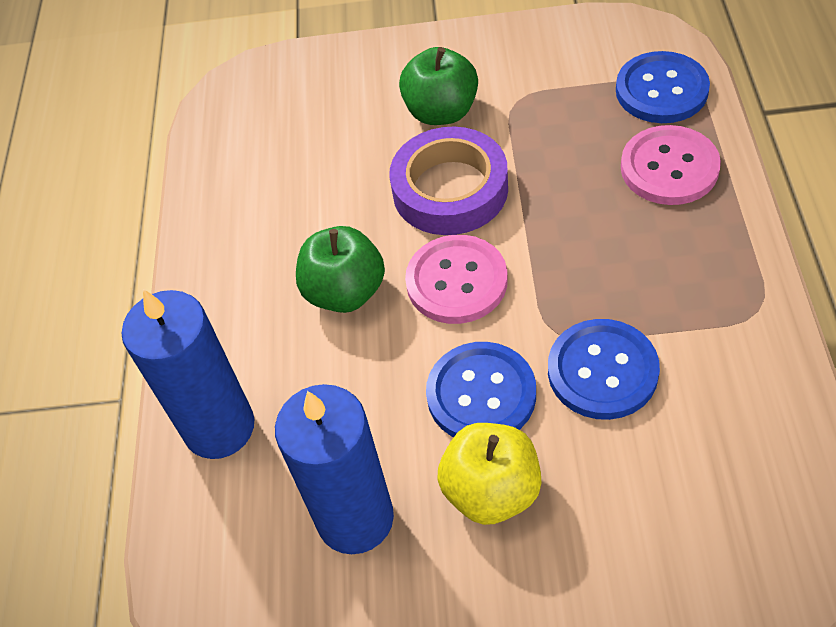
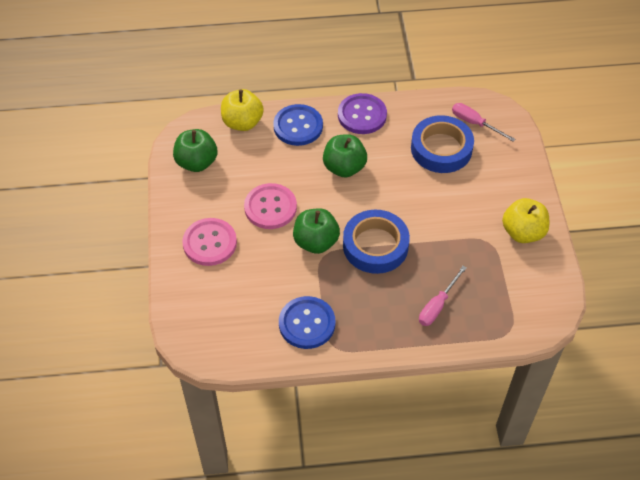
blue button: 3 -> 2
blue candle: 2 -> 0
blue tape: 0 -> 2
green apple: 2 -> 3
pink screwdriver: 0 -> 2
purple button: 0 -> 1
purple tape: 1 -> 0
yellow apple: 1 -> 2

